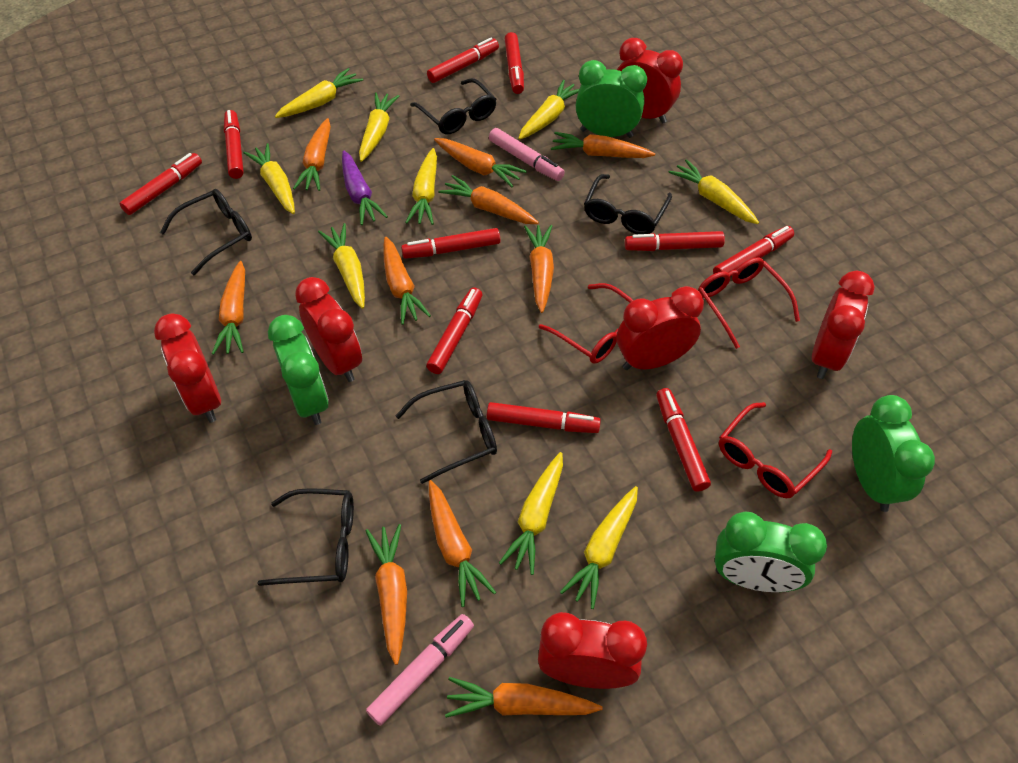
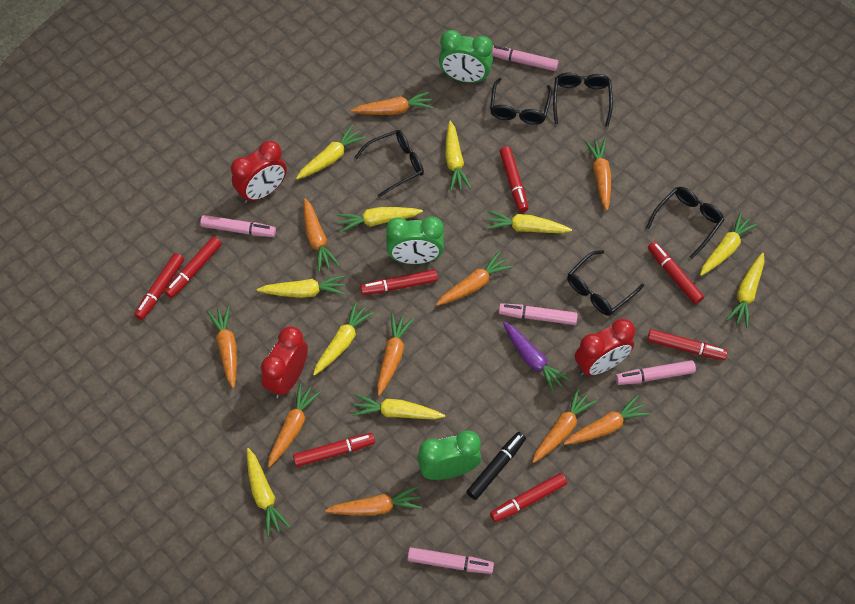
black marker: 0 -> 1
green clock: 4 -> 3
pink marker: 2 -> 5
red clock: 6 -> 3
red glasses: 3 -> 0
red marker: 10 -> 8
yellow carrot: 9 -> 10

